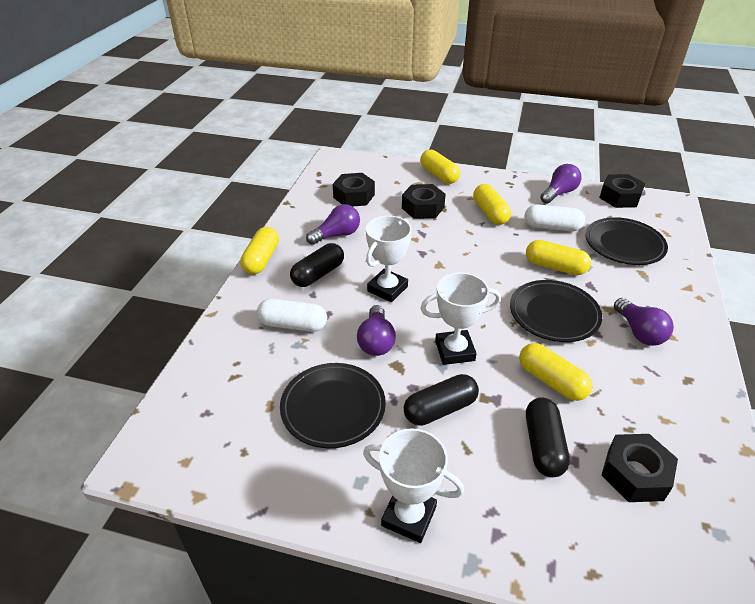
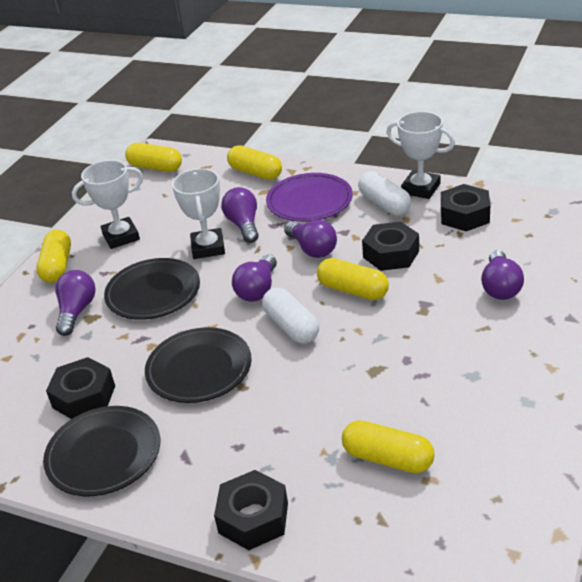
black capsule: 3 -> 0
purple light bulb: 4 -> 5
purple plate: 0 -> 1

